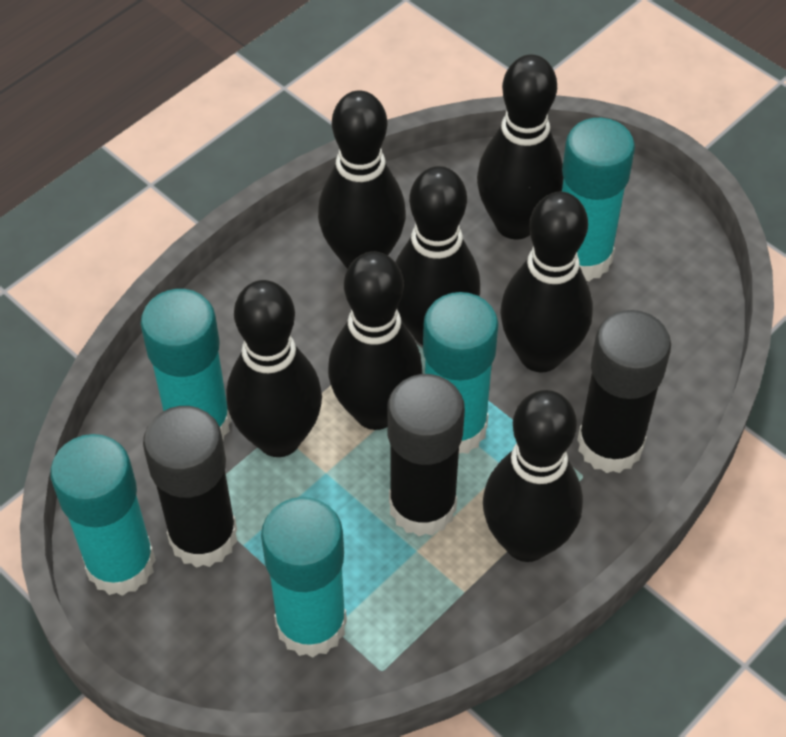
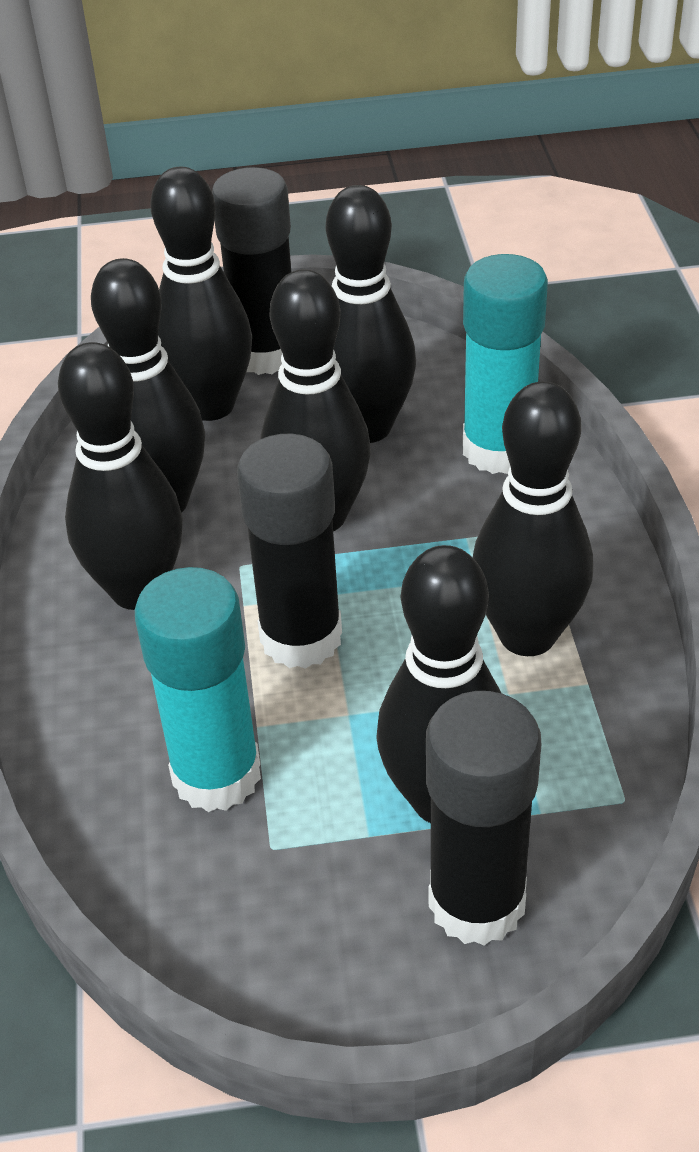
turquoise glue stick: 5 -> 2

